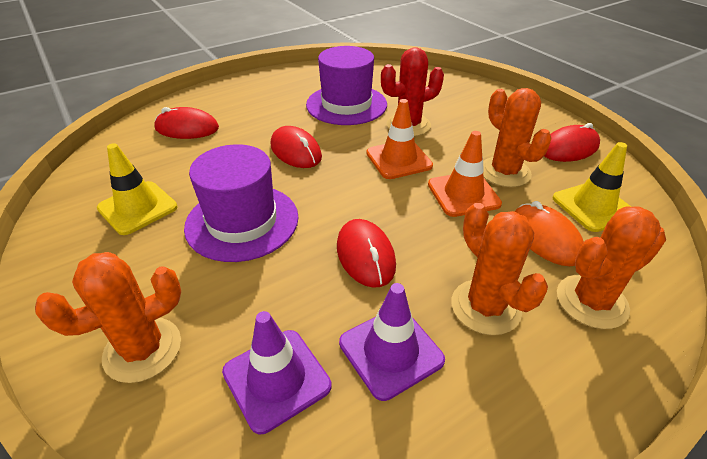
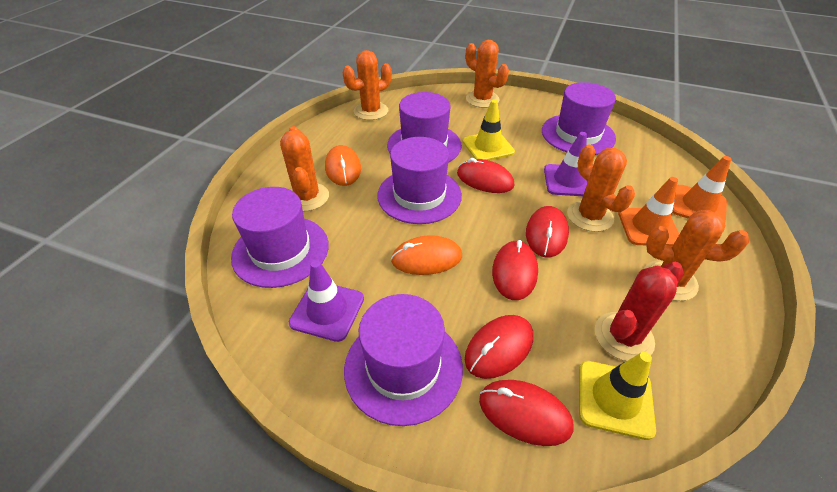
orange cactus: 4 -> 5
orange mouse: 1 -> 2
purple hat: 2 -> 5
red mouse: 4 -> 5

